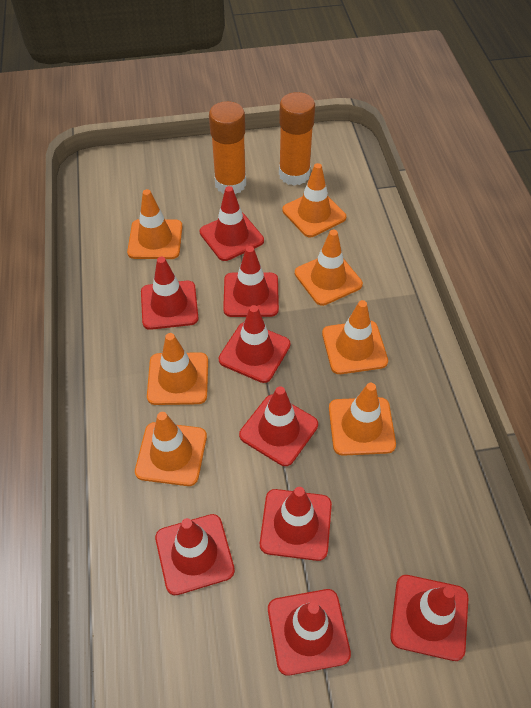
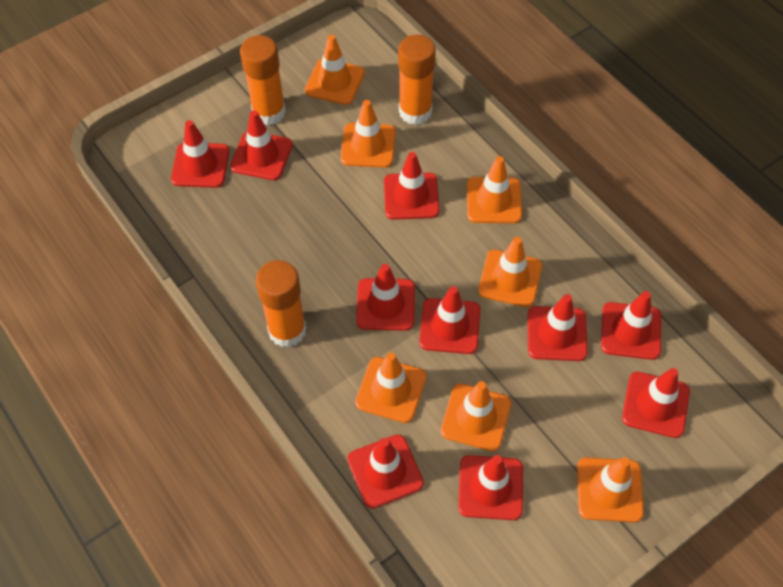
orange glue stick: 2 -> 3
red traffic cone: 9 -> 10

